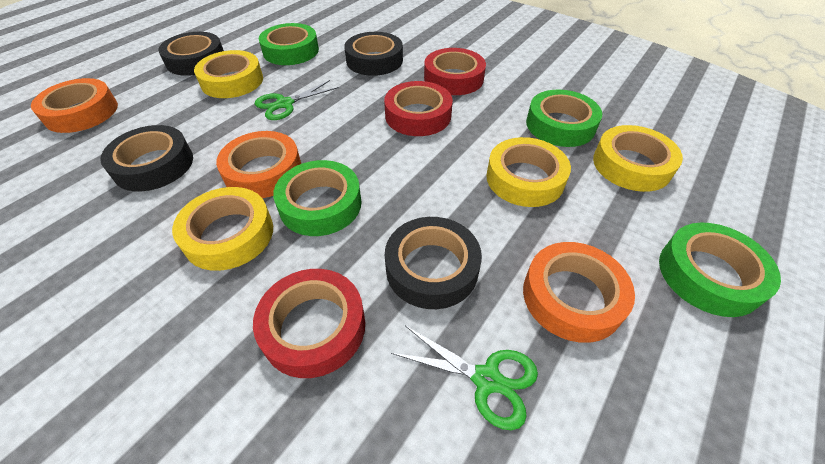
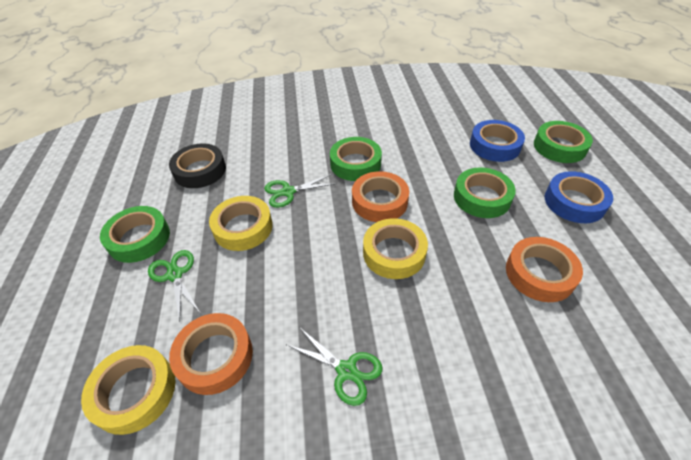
black tape: 4 -> 1
blue tape: 0 -> 2
green scissors: 2 -> 3
red tape: 3 -> 0
yellow tape: 4 -> 3

